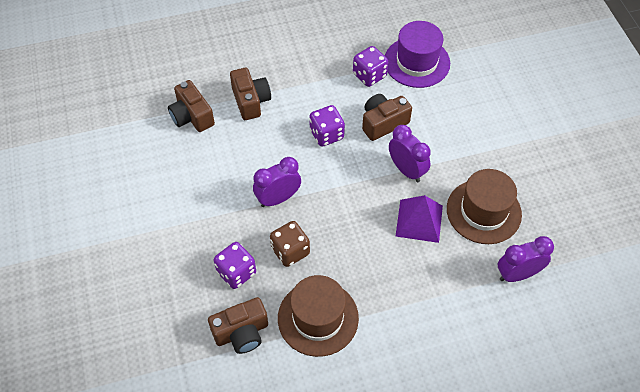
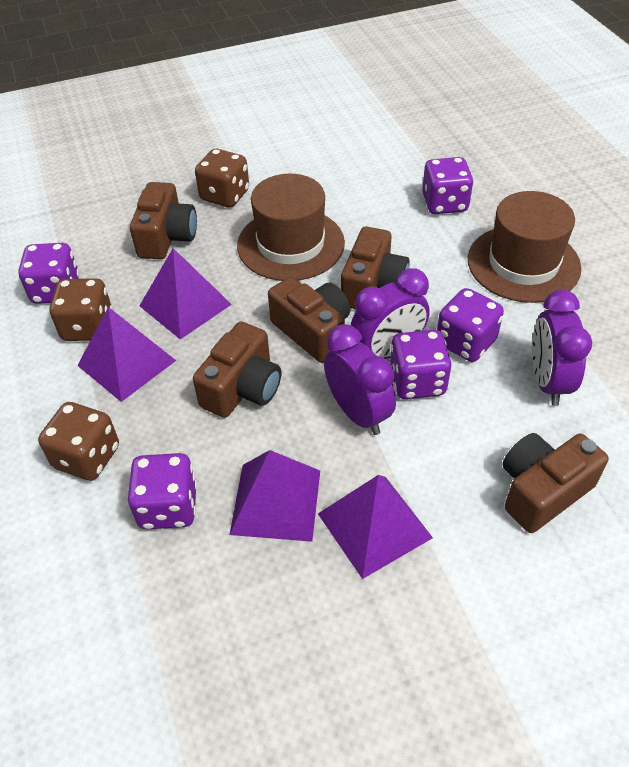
brown camera: 4 -> 5
brown dice: 1 -> 3
purple dice: 3 -> 5
purple hat: 1 -> 0
purple pyramid: 1 -> 4

